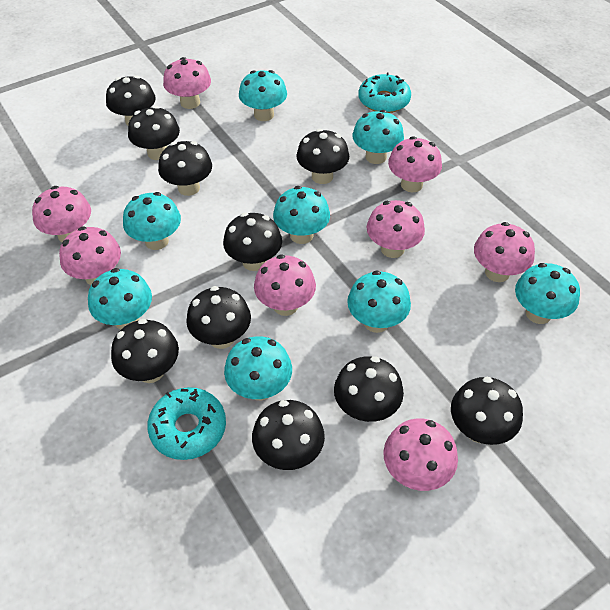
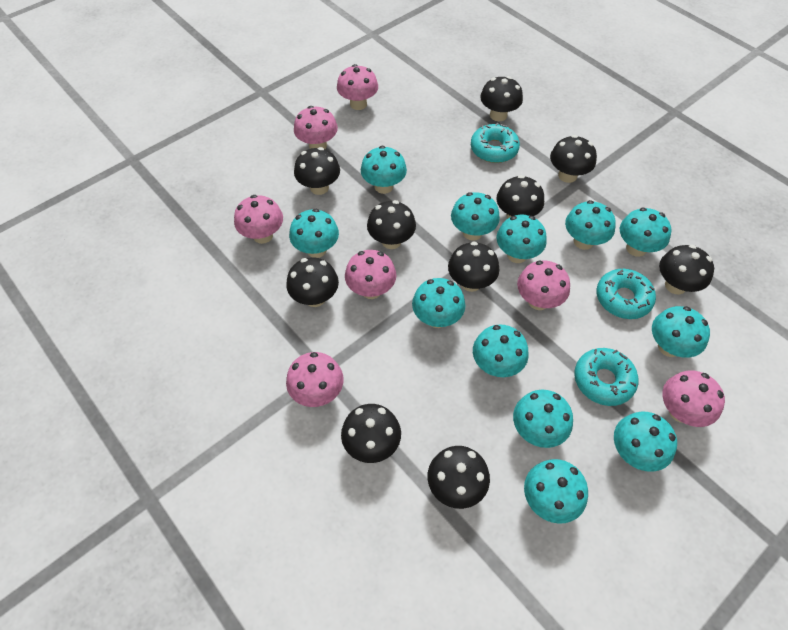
pink mushroom: 8 -> 7
turquoise donut: 2 -> 3
turquoise mushroom: 8 -> 12

